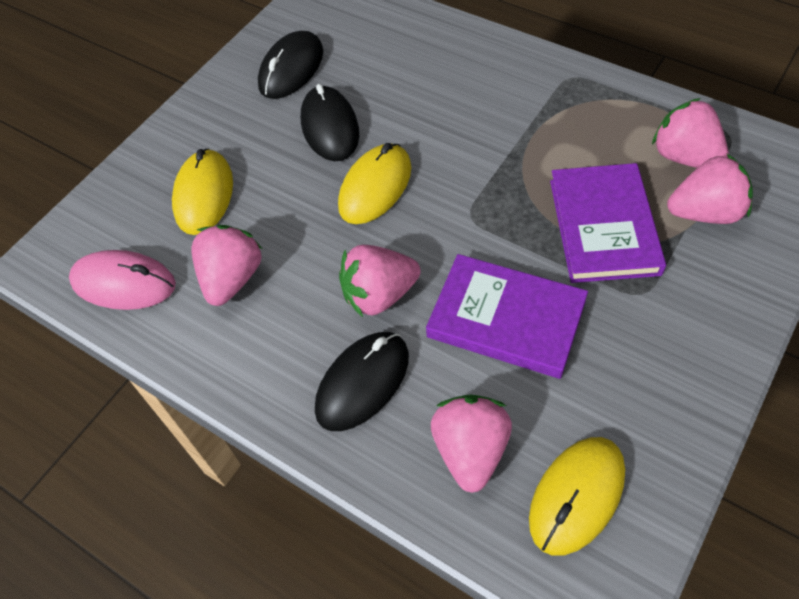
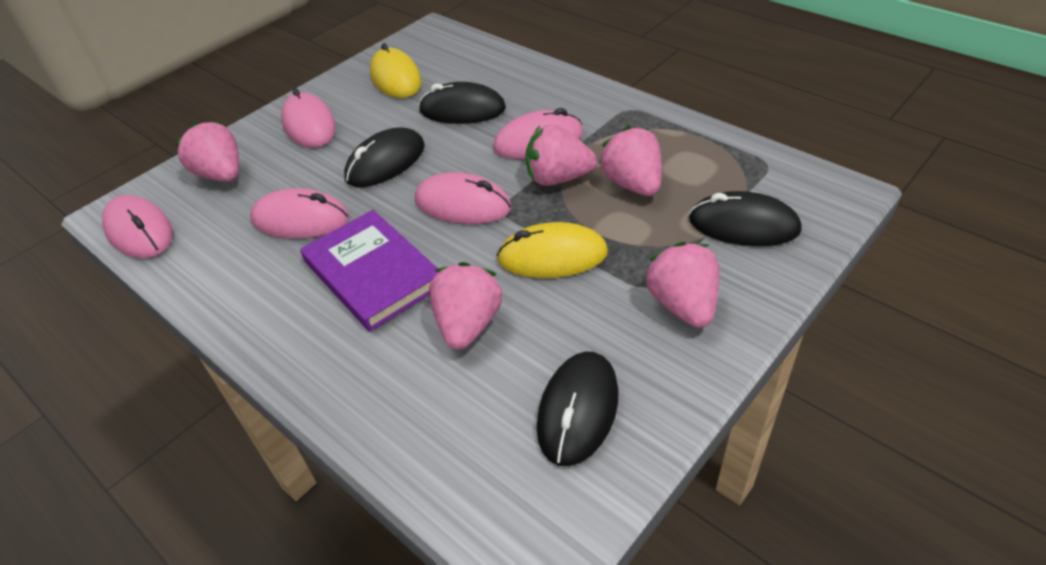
black mouse: 3 -> 4
pink mouse: 1 -> 5
purple book: 2 -> 1
yellow mouse: 3 -> 2

